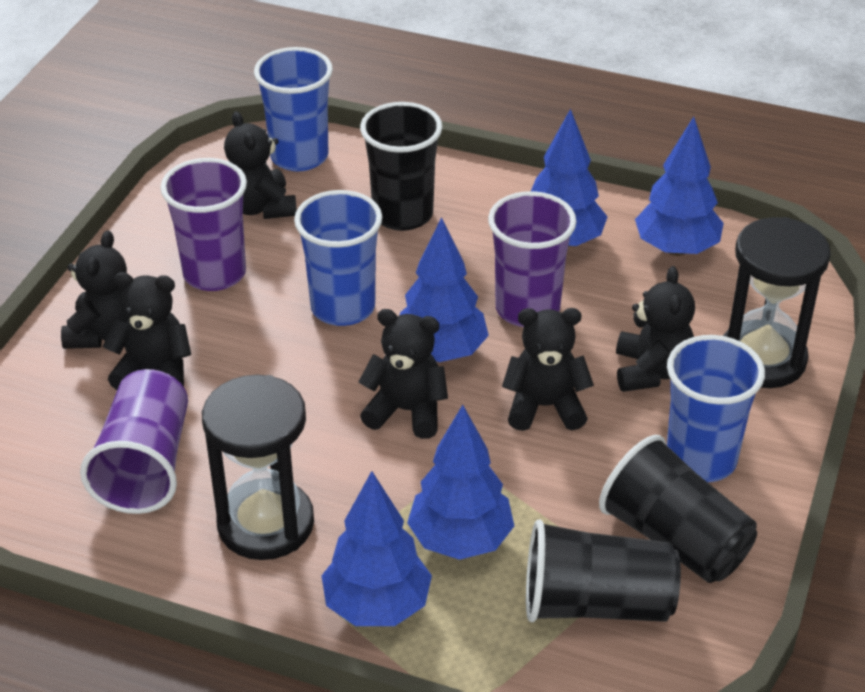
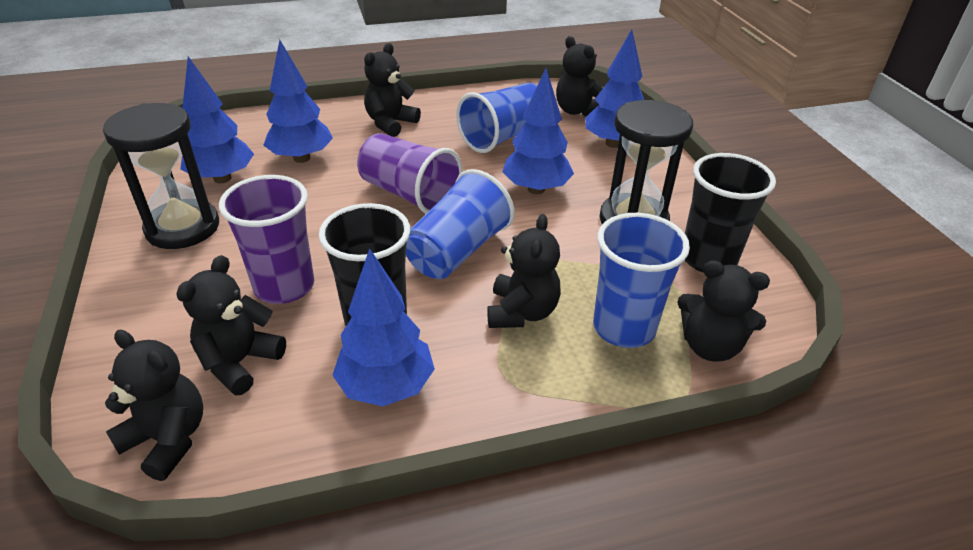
black cup: 3 -> 2
purple cup: 3 -> 2

